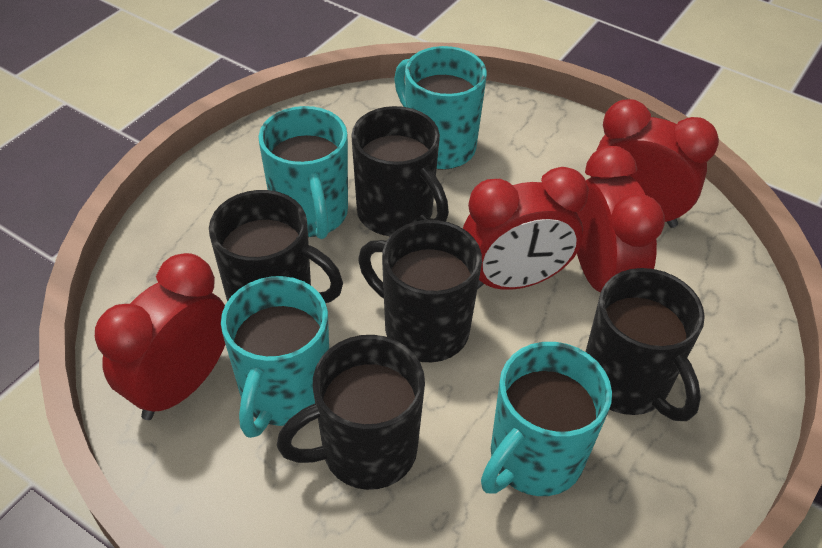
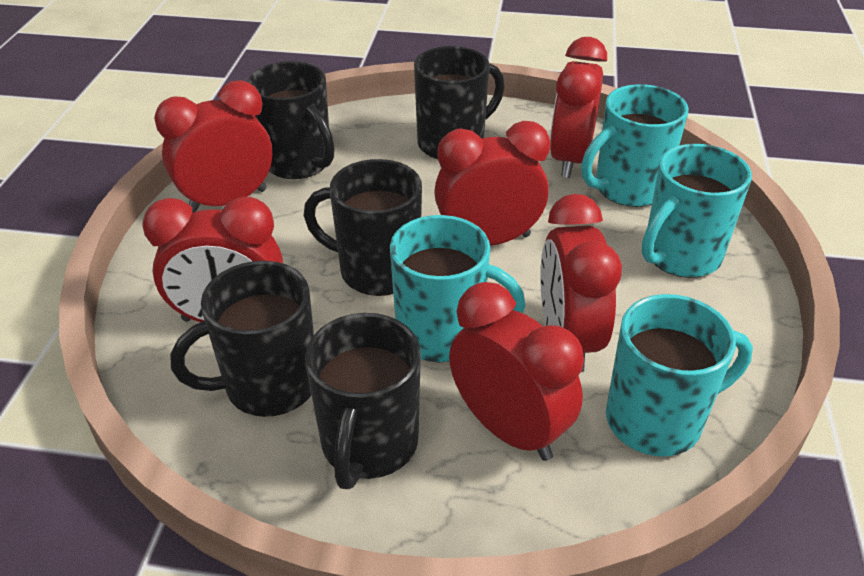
red clock: 4 -> 6

